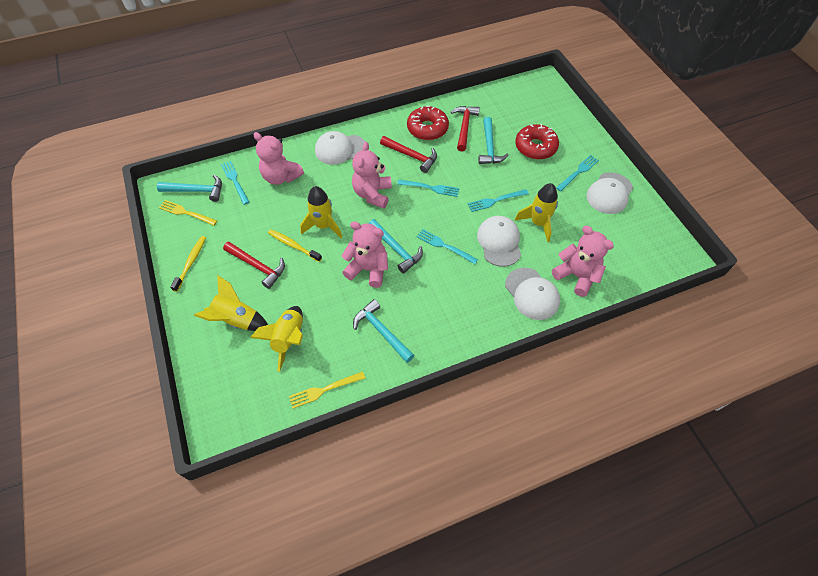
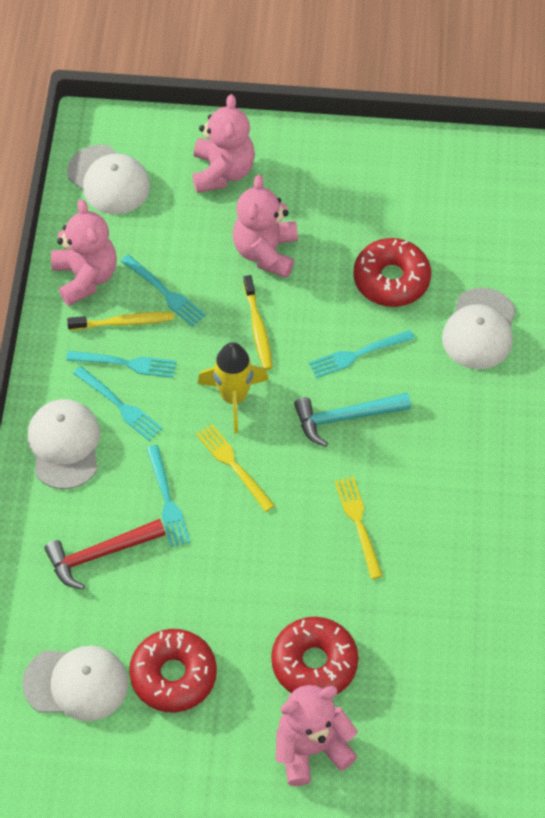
red donut: 2 -> 3
red hammer: 3 -> 1
turquoise hammer: 4 -> 1
yellow rocket: 4 -> 1

